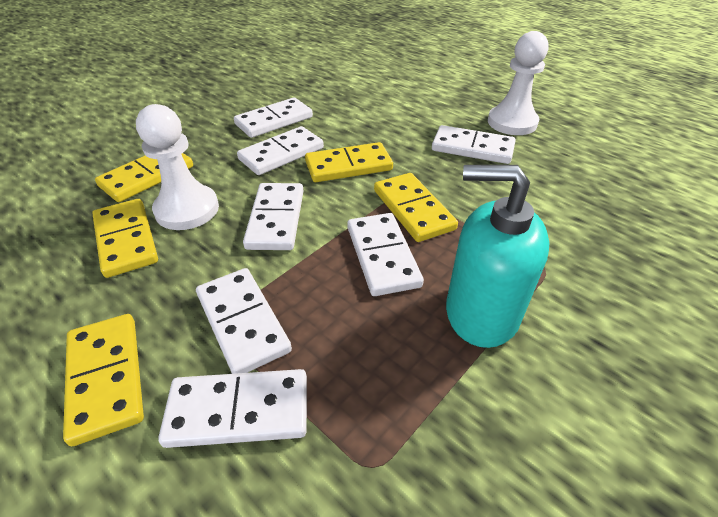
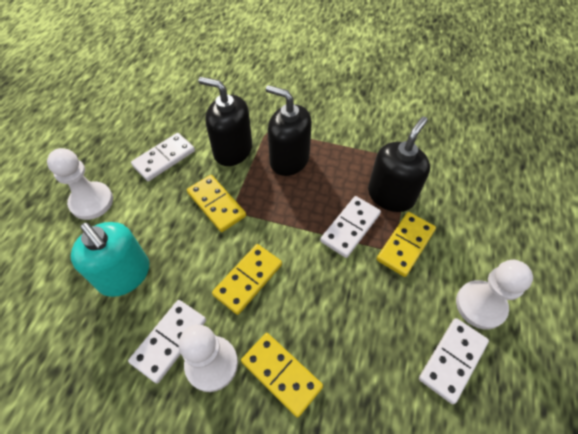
black soap dispenser: 0 -> 3
white domino: 7 -> 4
white pawn: 2 -> 3
yellow domino: 5 -> 4

